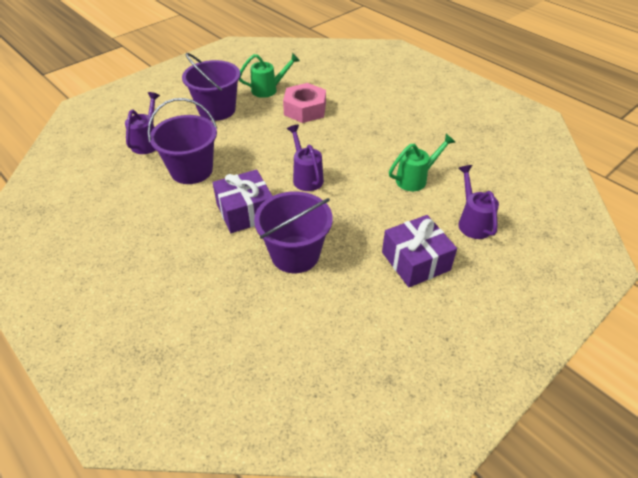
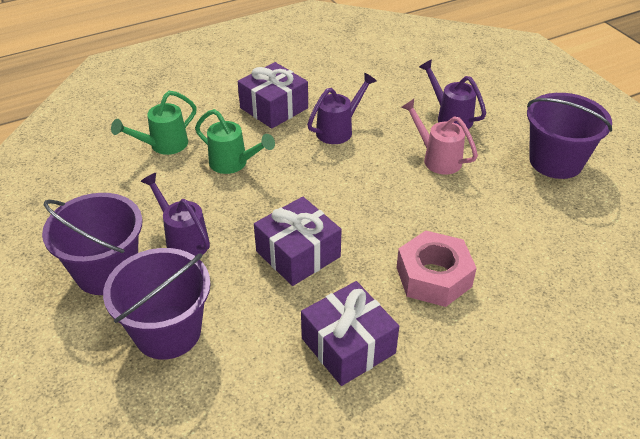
pink watering can: 0 -> 1
purple gift: 2 -> 3

